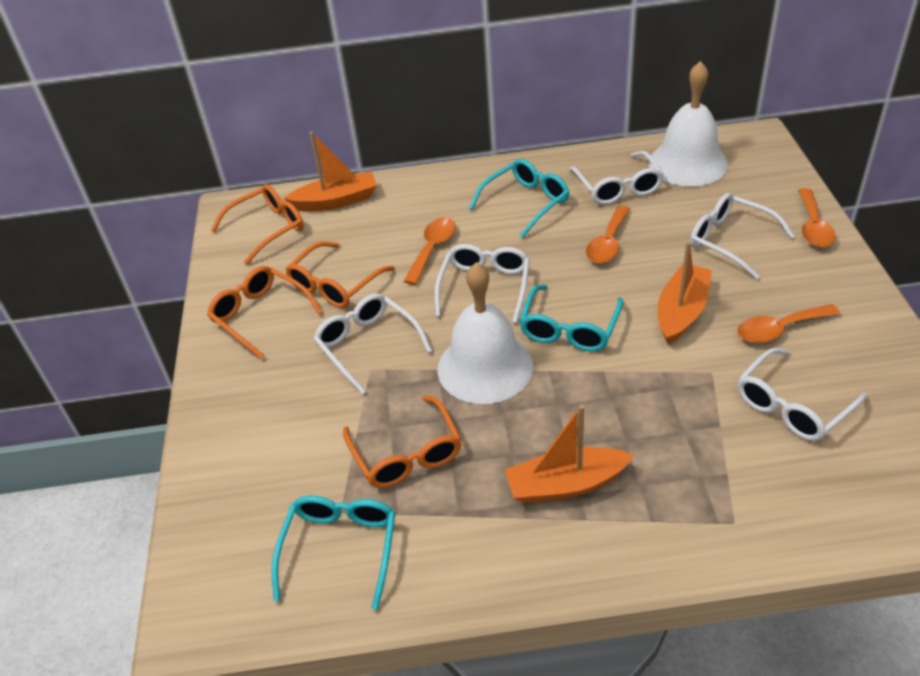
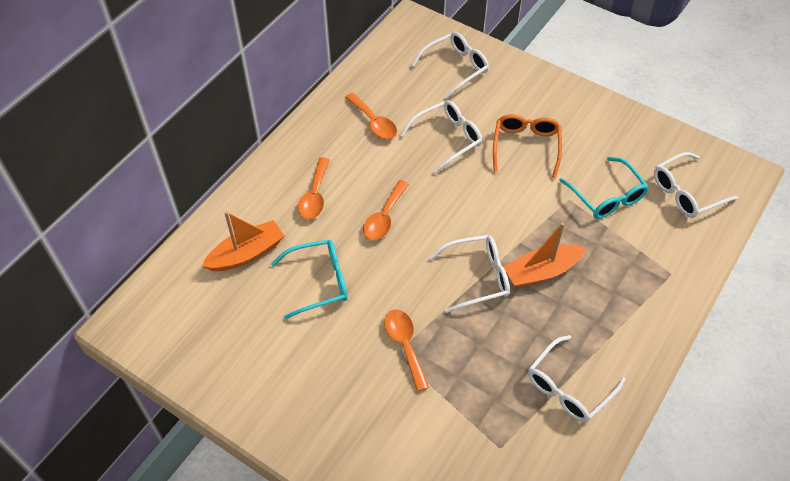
orange boat: 3 -> 2
orange glasses: 4 -> 1
turquoise glasses: 3 -> 2
white bell: 2 -> 0

